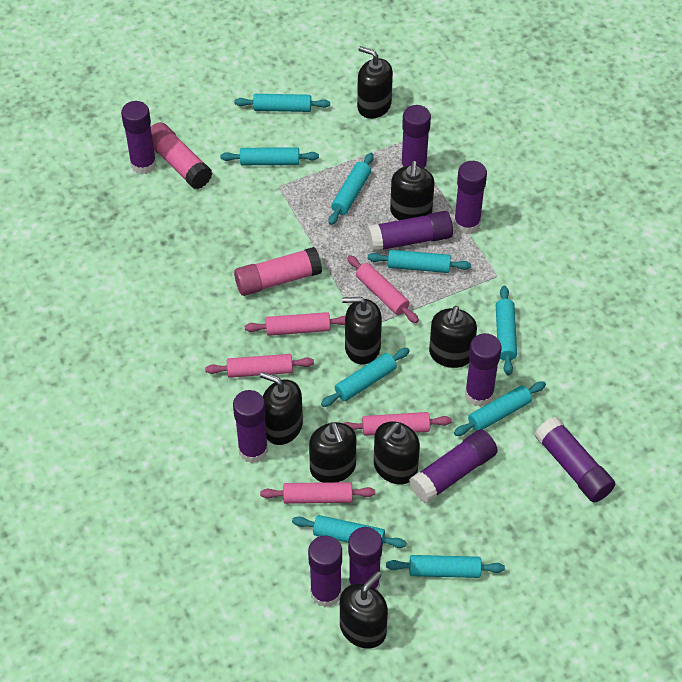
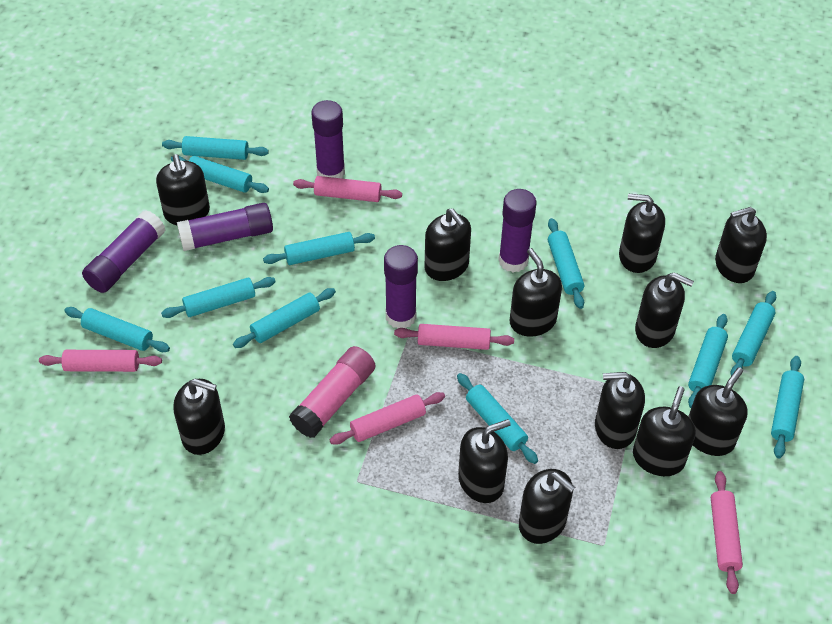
black soap dispenser: 8 -> 12
pink glue stick: 2 -> 1
purple glue stick: 10 -> 5
turquoise rolling pin: 9 -> 11

